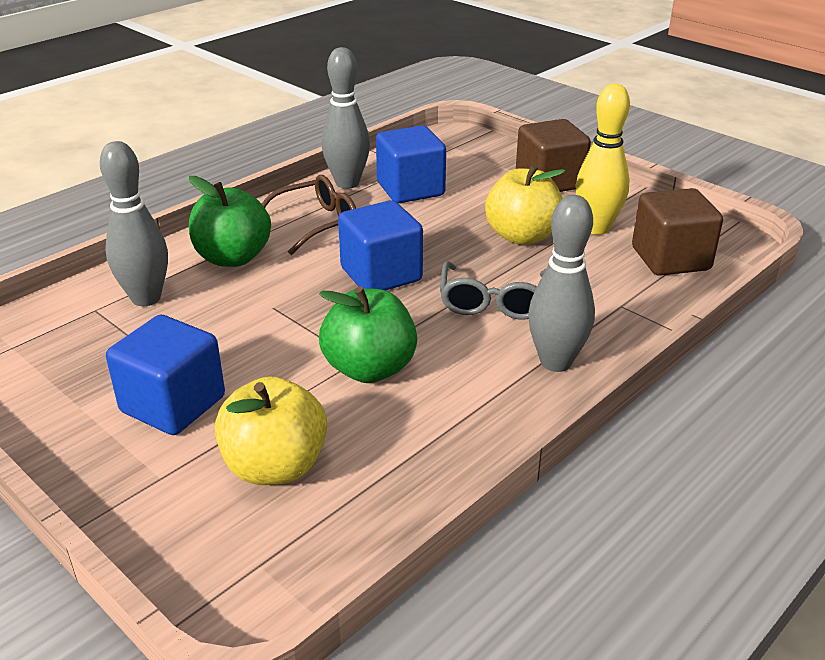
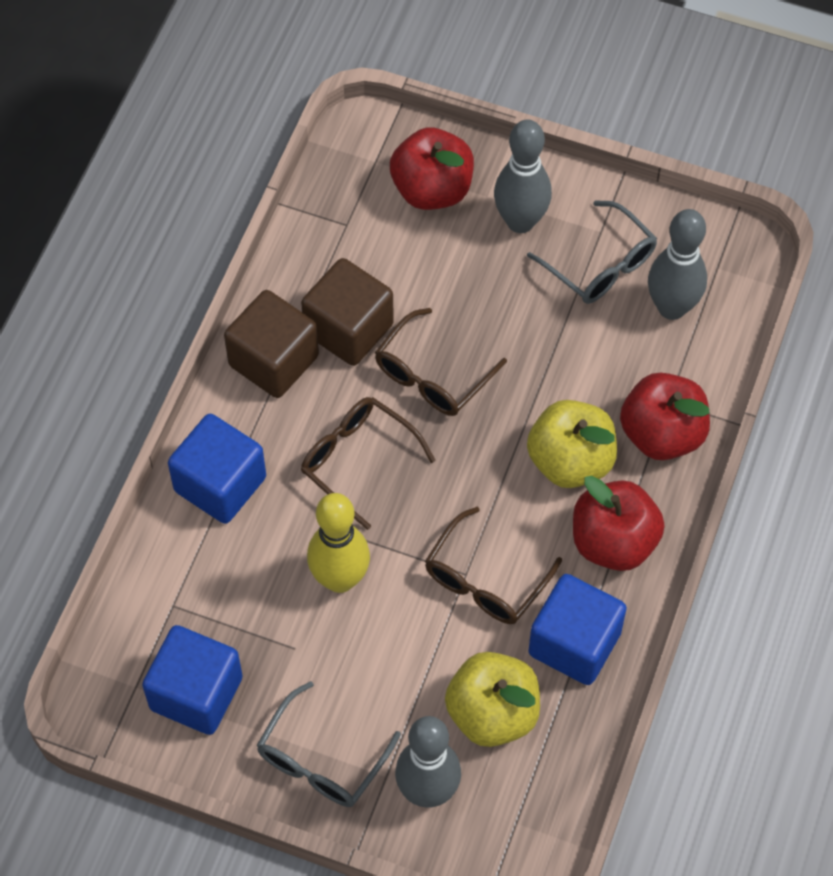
brown glasses: 1 -> 3
green apple: 2 -> 0
grey glasses: 1 -> 2
red apple: 0 -> 3

